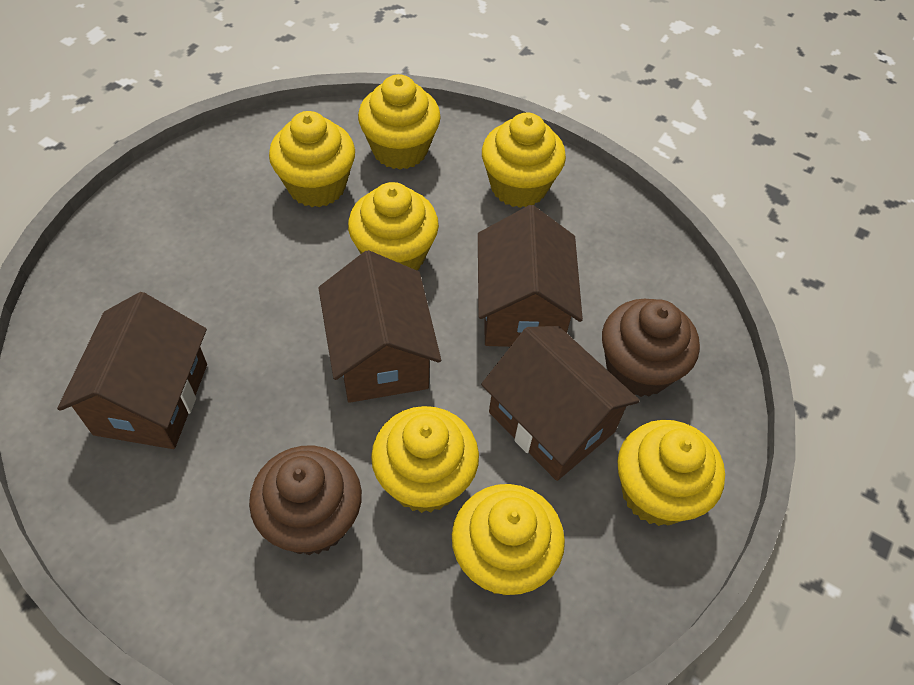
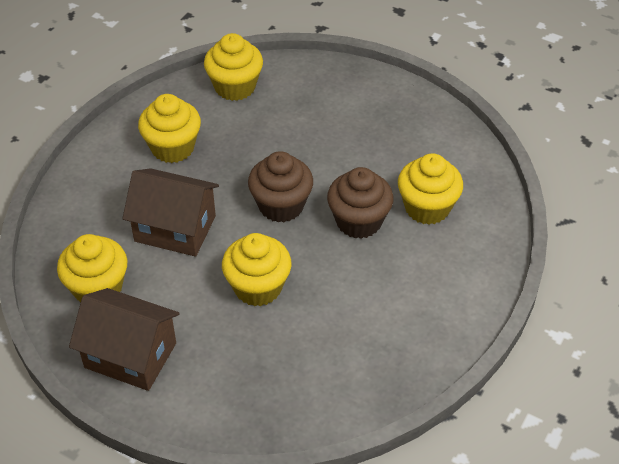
brown house: 4 -> 2
yellow cupcake: 7 -> 5

